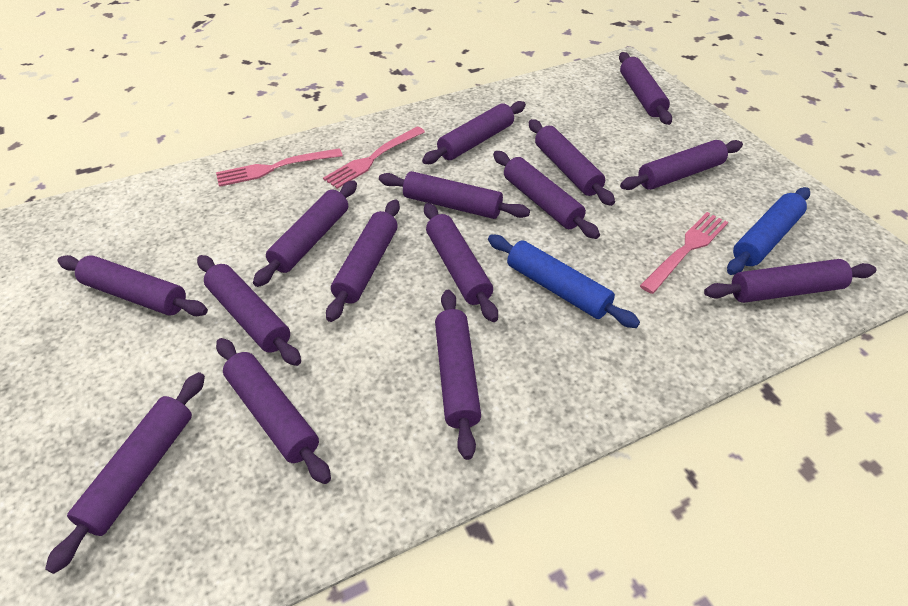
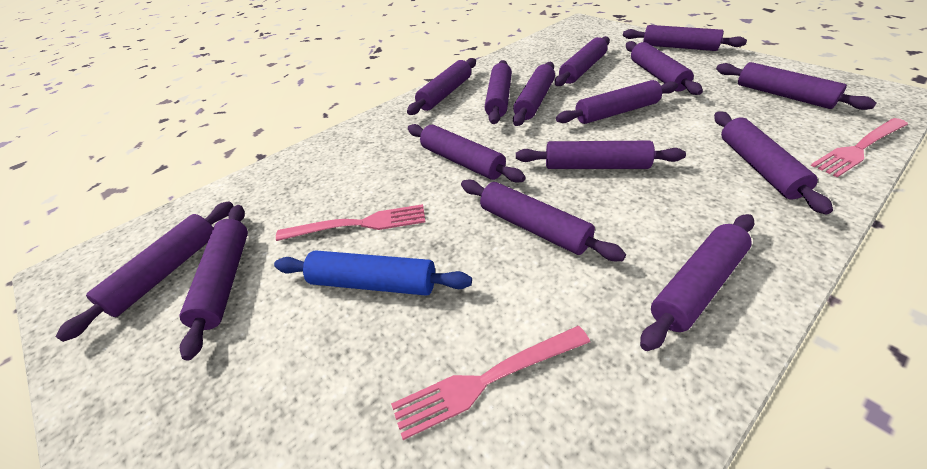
blue rolling pin: 2 -> 1

